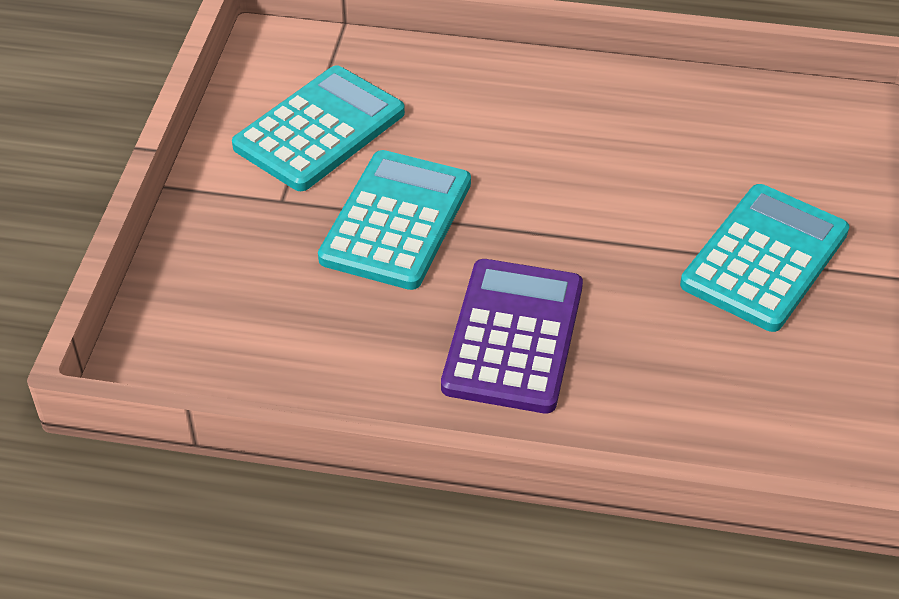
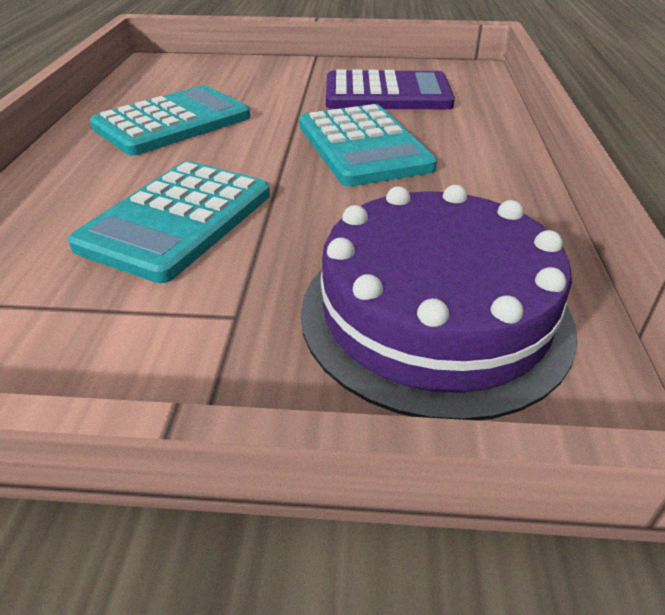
purple cake: 0 -> 1

